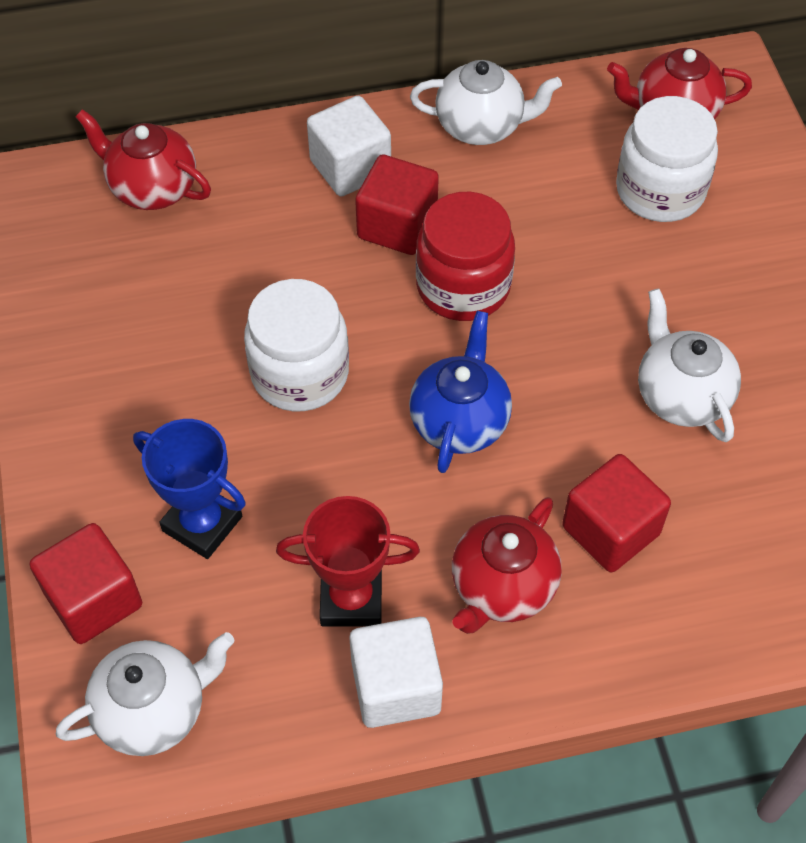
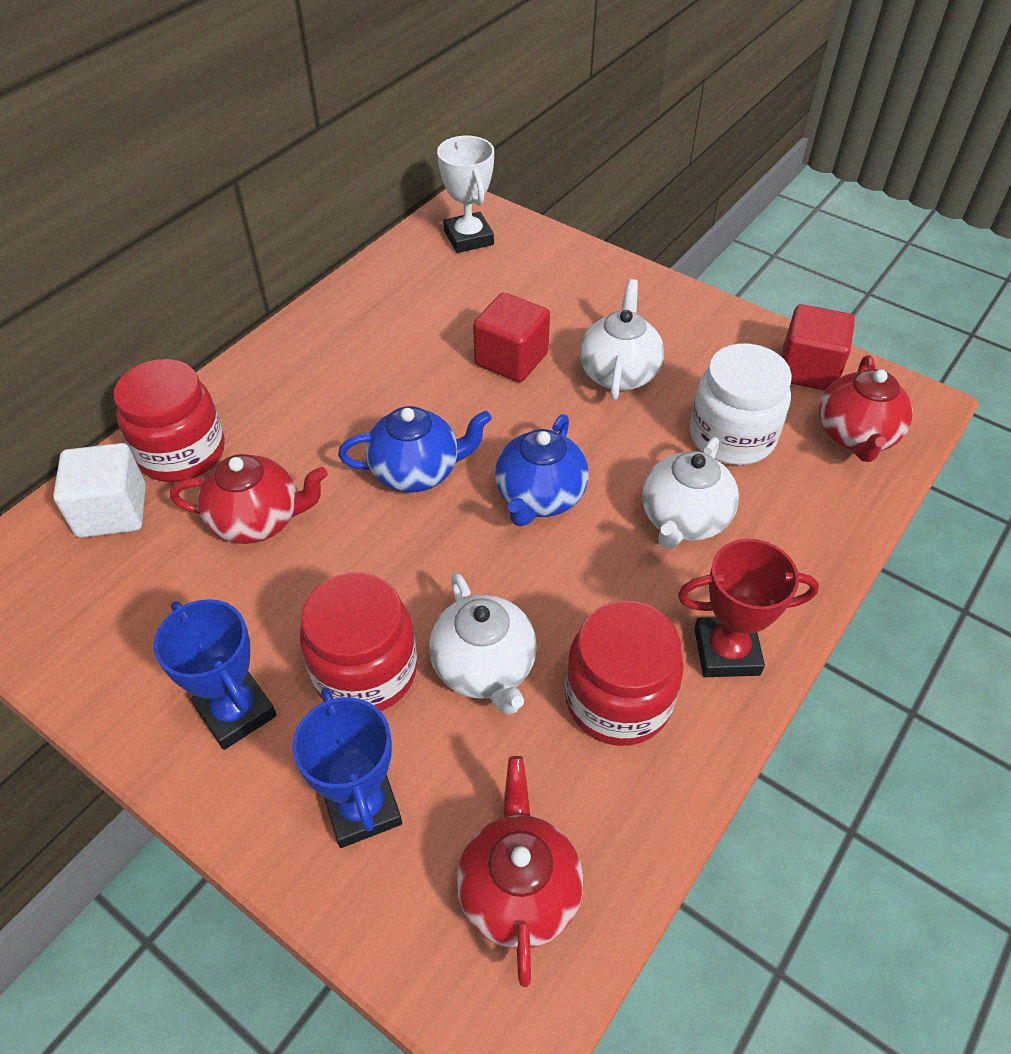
blue teapot: 1 -> 2
blue trophy: 1 -> 2
red cube: 3 -> 2
red jar: 1 -> 3
white cube: 2 -> 1
white jar: 2 -> 1
white trophy: 0 -> 1

